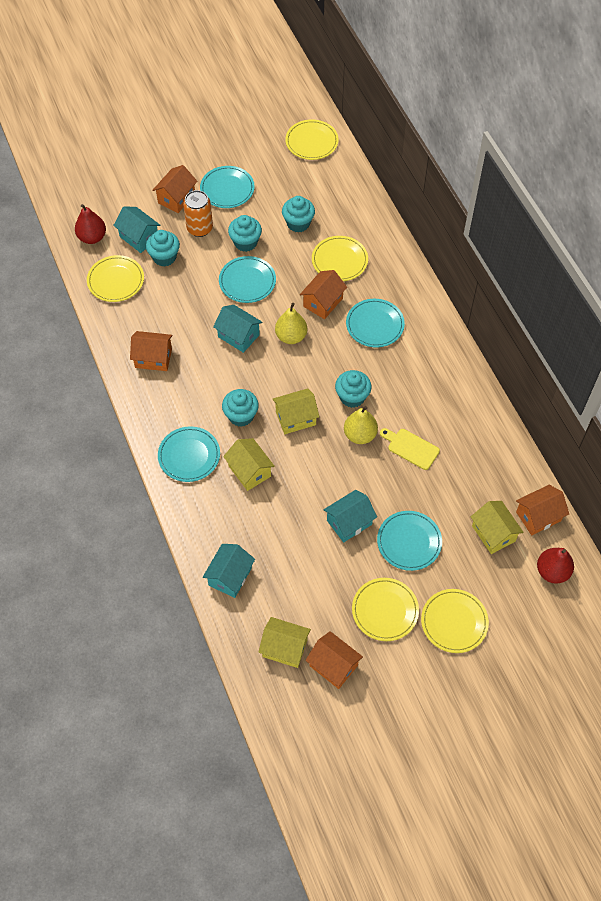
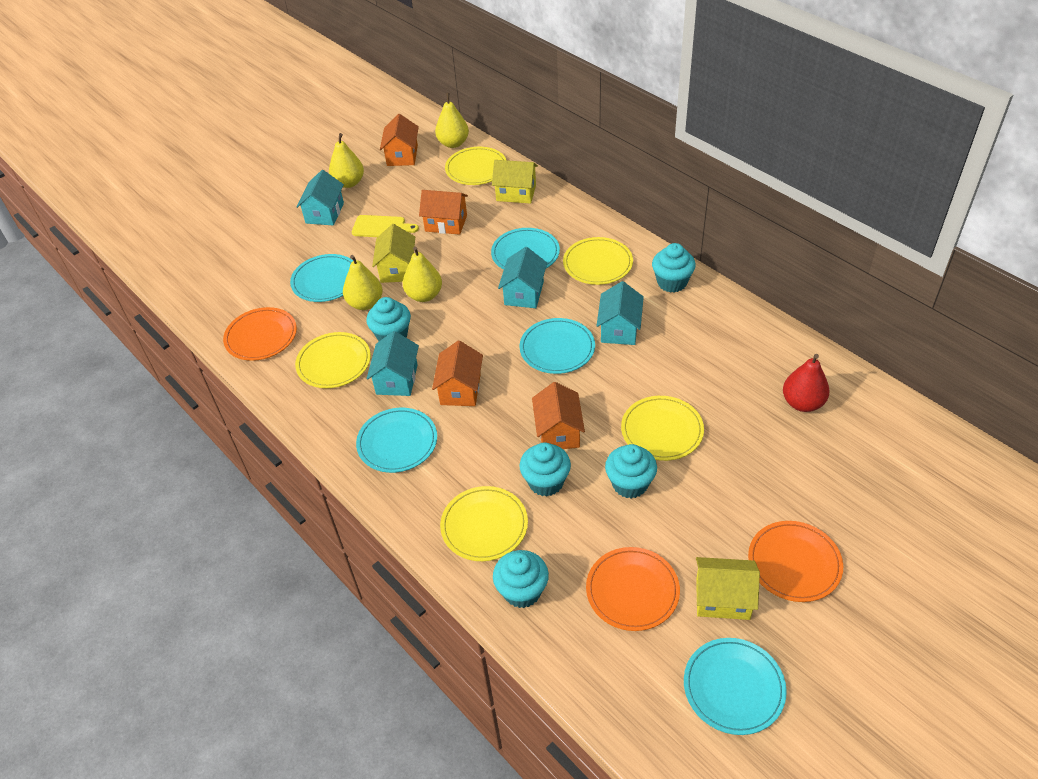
orange can: 1 -> 0
orange house: 5 -> 4
orange plate: 0 -> 3
red pear: 2 -> 1
yellow house: 4 -> 3
yellow pear: 2 -> 4

